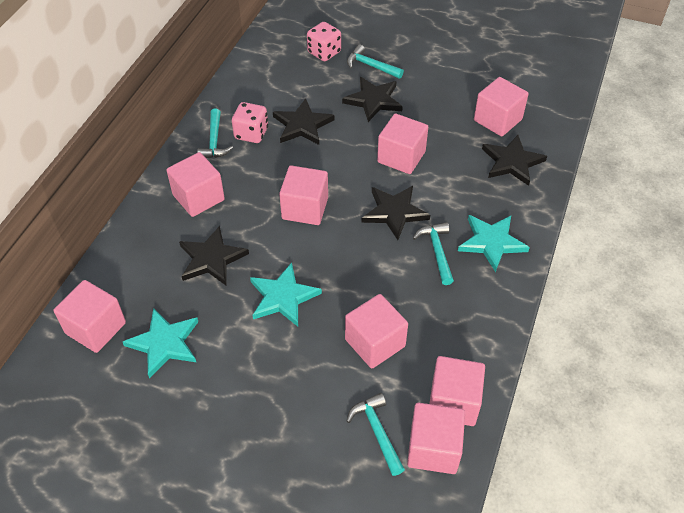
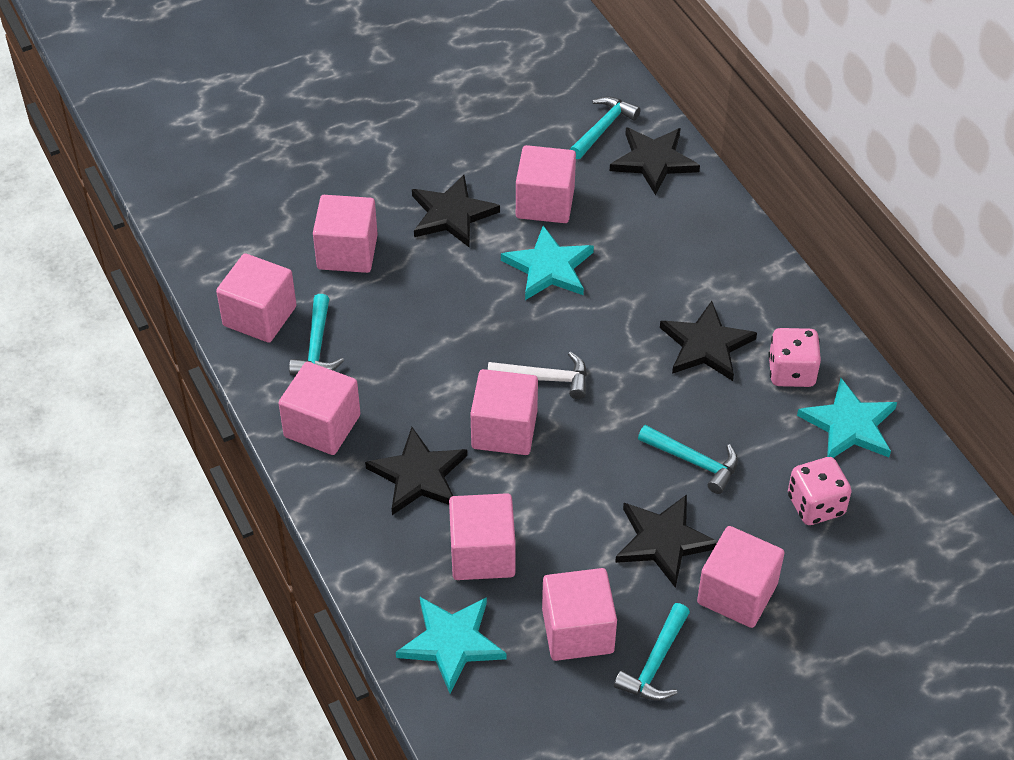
white hammer: 0 -> 1

